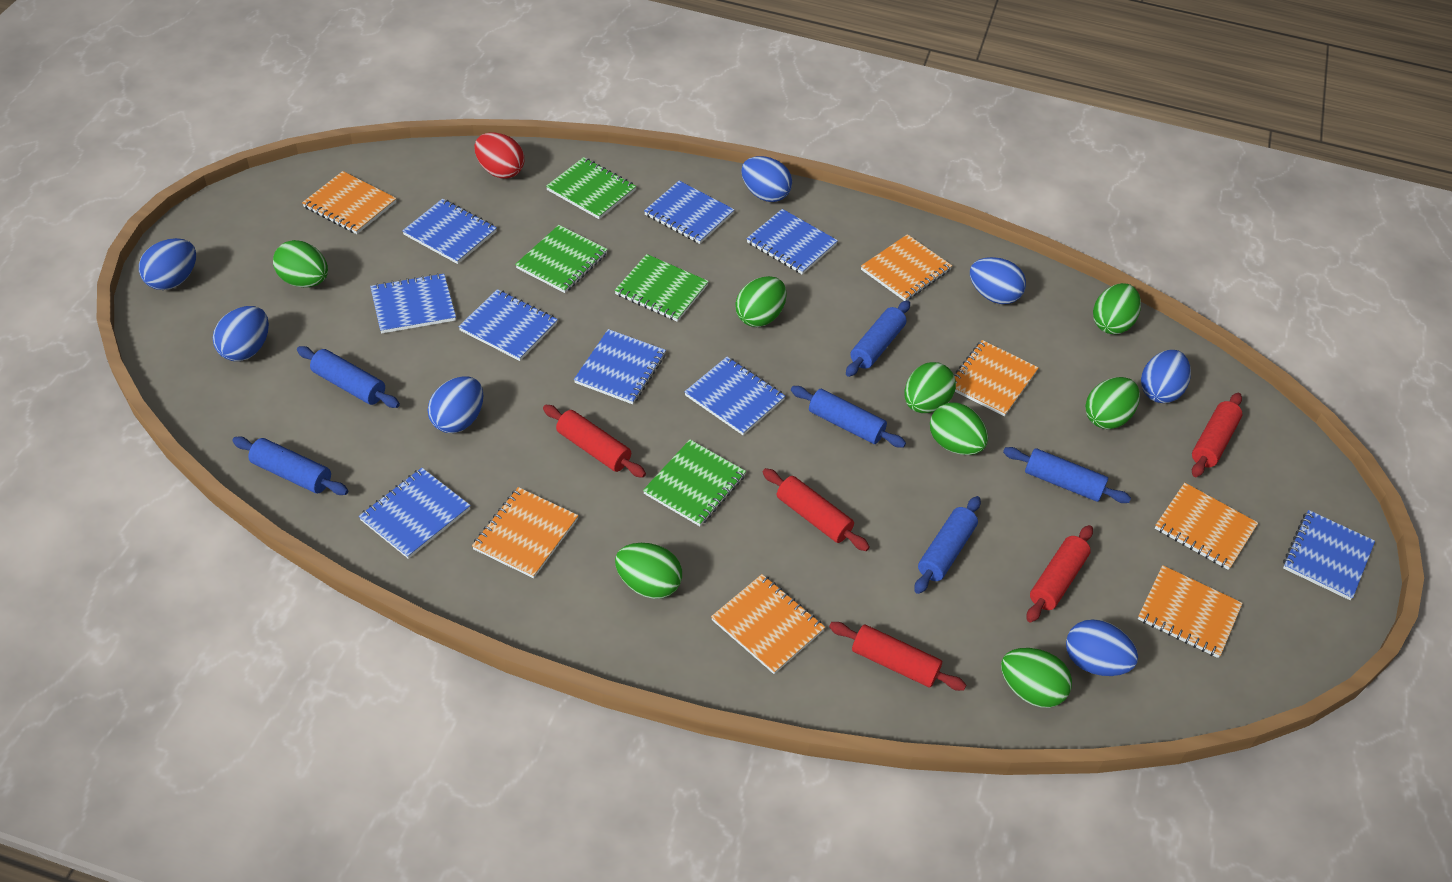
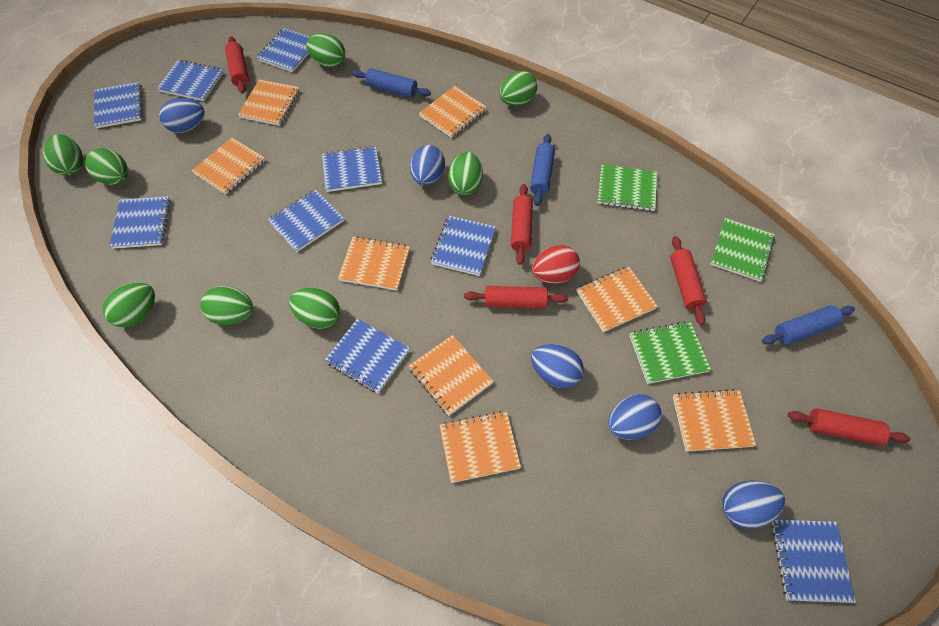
blue egg: 7 -> 5
blue rolling pin: 6 -> 3
green notebook: 4 -> 3
orange notebook: 7 -> 8

